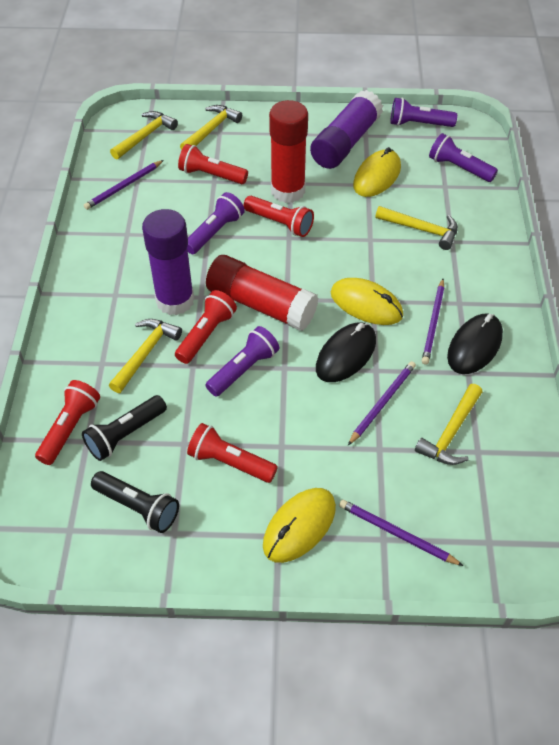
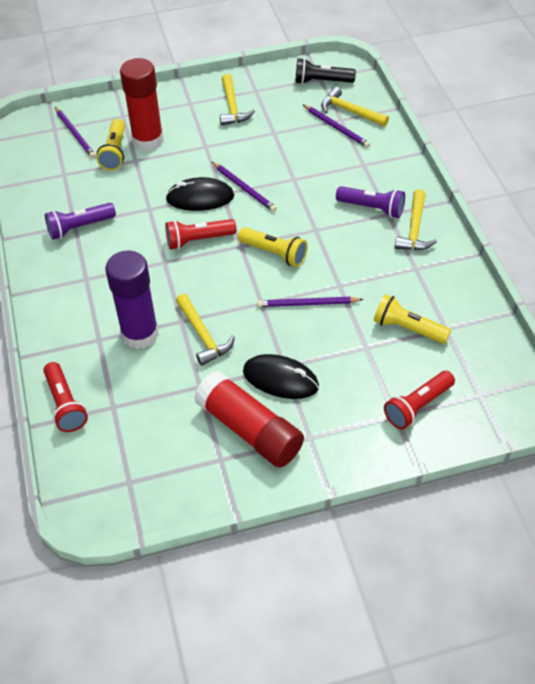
black flashlight: 2 -> 1
purple flashlight: 4 -> 2
purple glue stick: 2 -> 1
red flashlight: 5 -> 3
yellow flashlight: 0 -> 3
yellow hammer: 5 -> 4
yellow mouse: 3 -> 0

